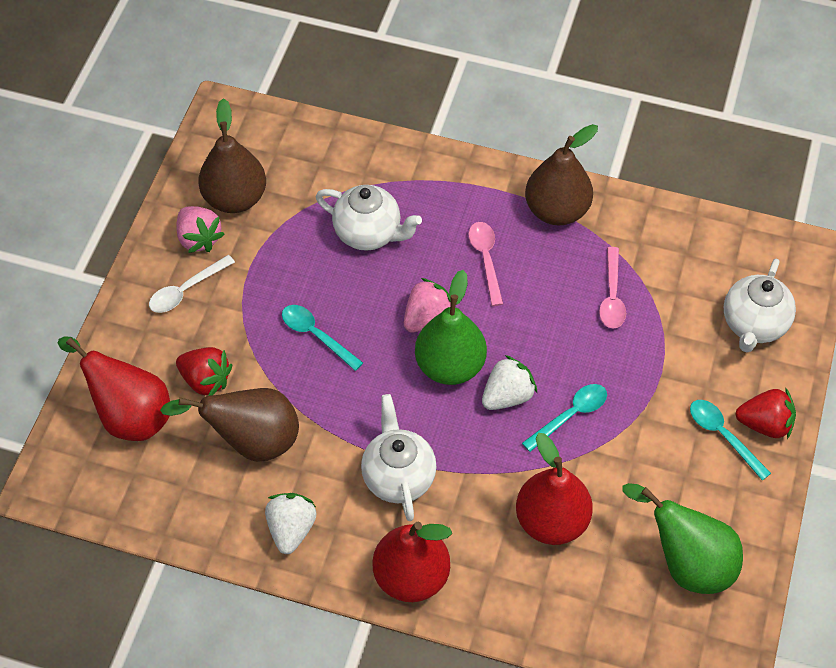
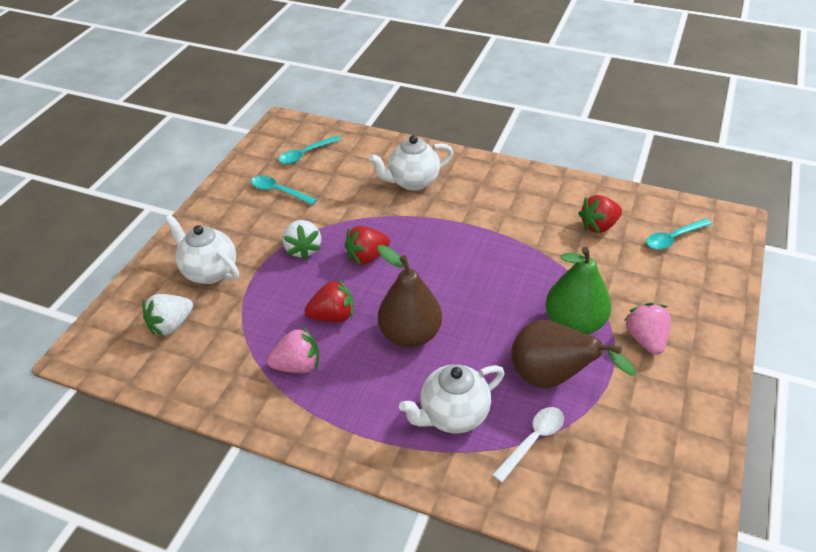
brown pear: 3 -> 2
green pear: 2 -> 1
pink spoon: 2 -> 0
red pear: 3 -> 0
red strawberry: 2 -> 3

